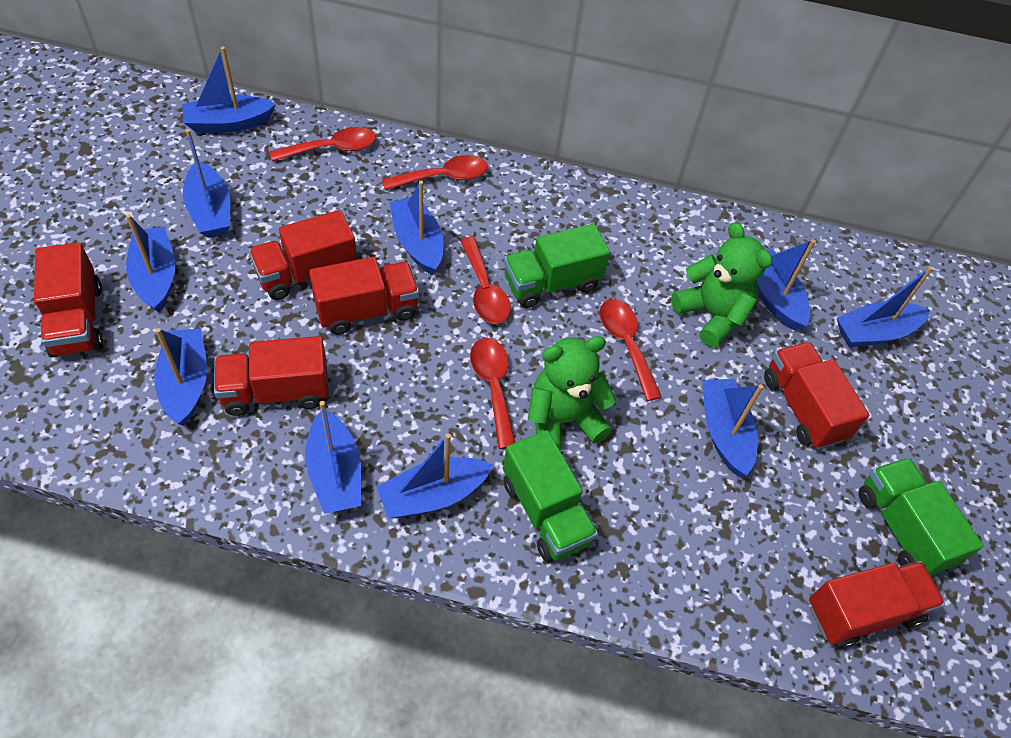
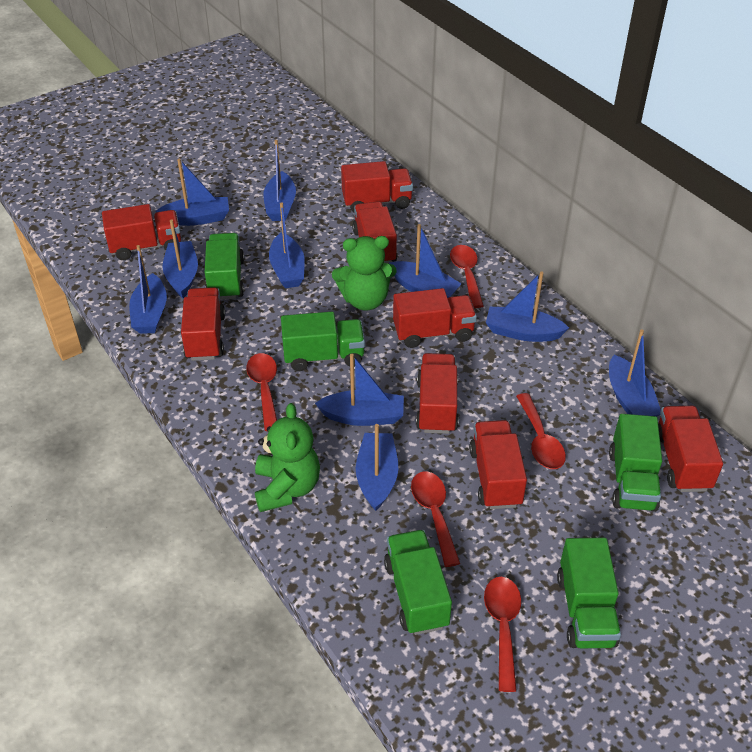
green truck: 3 -> 5
red truck: 6 -> 8

